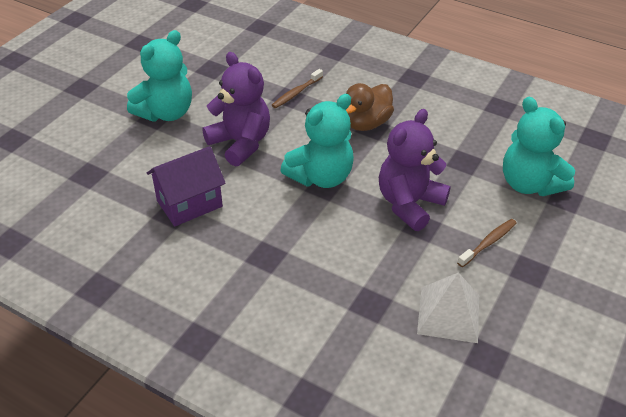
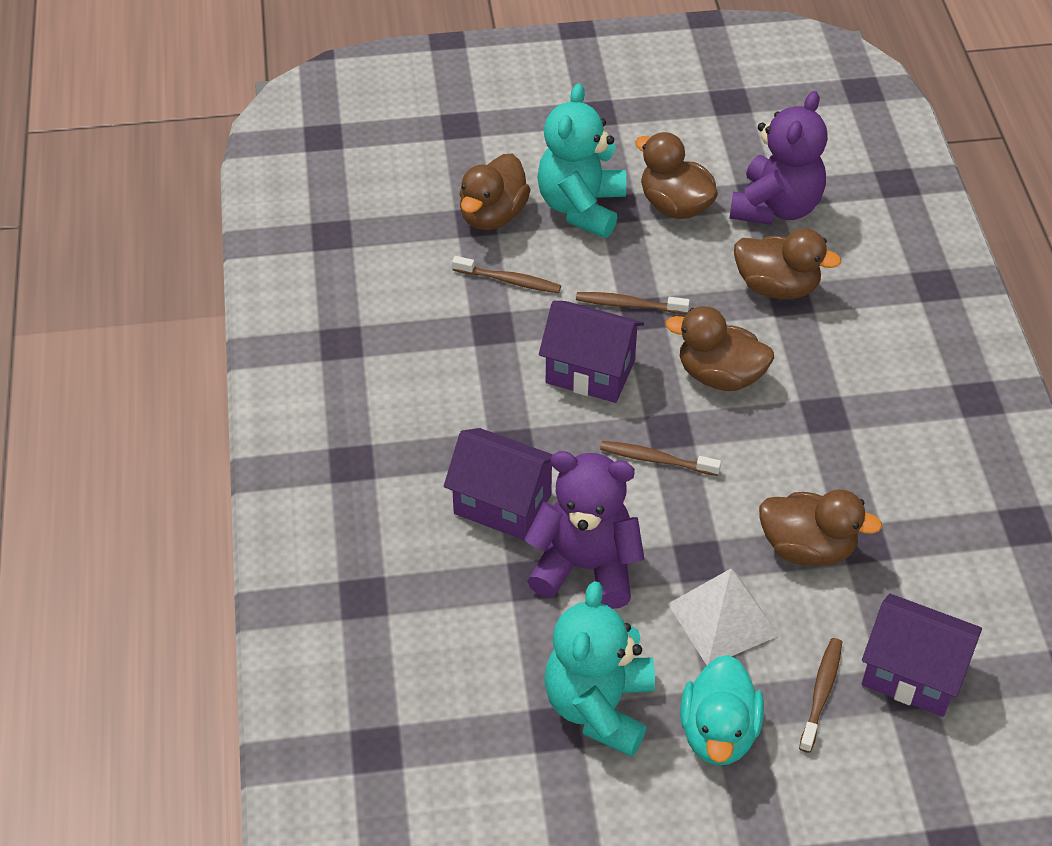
brown duck: 1 -> 5
brown toothbrush: 2 -> 4
purple house: 1 -> 3
turquoise duck: 0 -> 1
turquoise teddy bear: 3 -> 2

